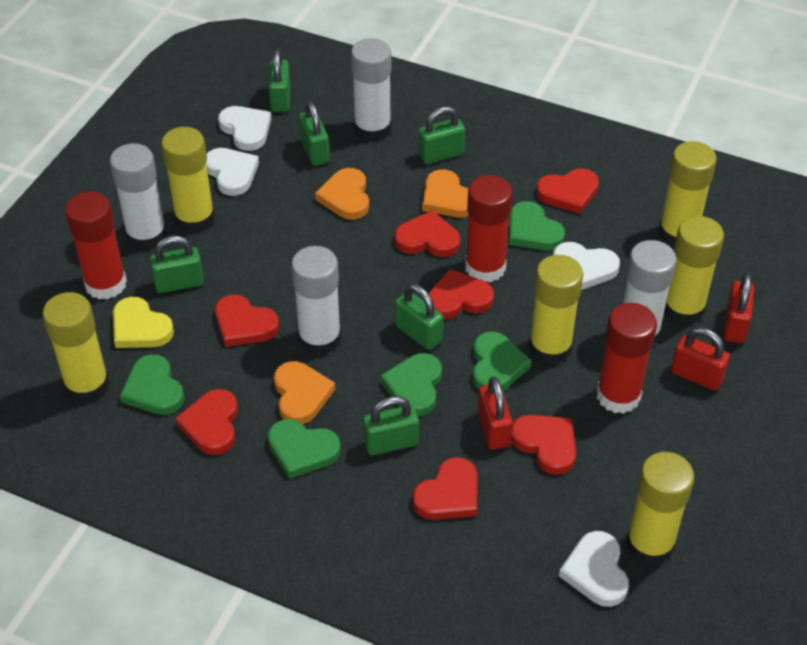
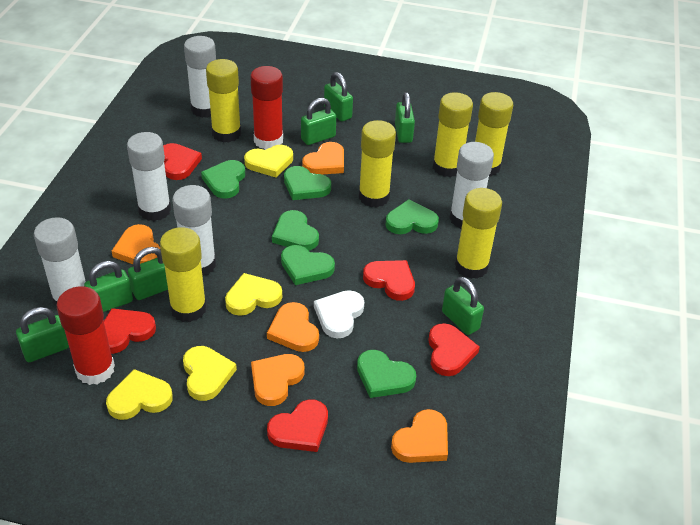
green heart: 5 -> 6
green padlock: 6 -> 7
orange heart: 3 -> 5
red glue stick: 3 -> 2
red heart: 7 -> 5
red padlock: 3 -> 0
white glue stick: 4 -> 5
white heart: 4 -> 1
yellow heart: 1 -> 4

